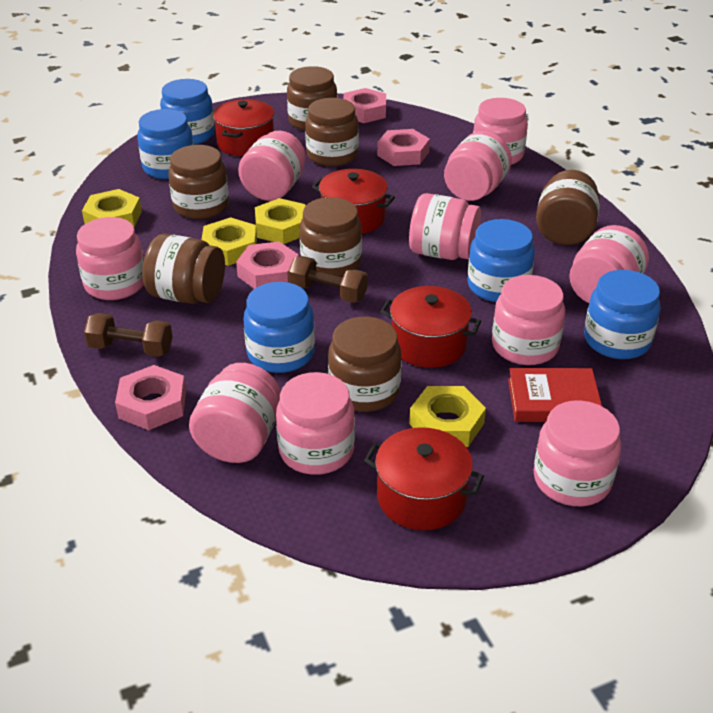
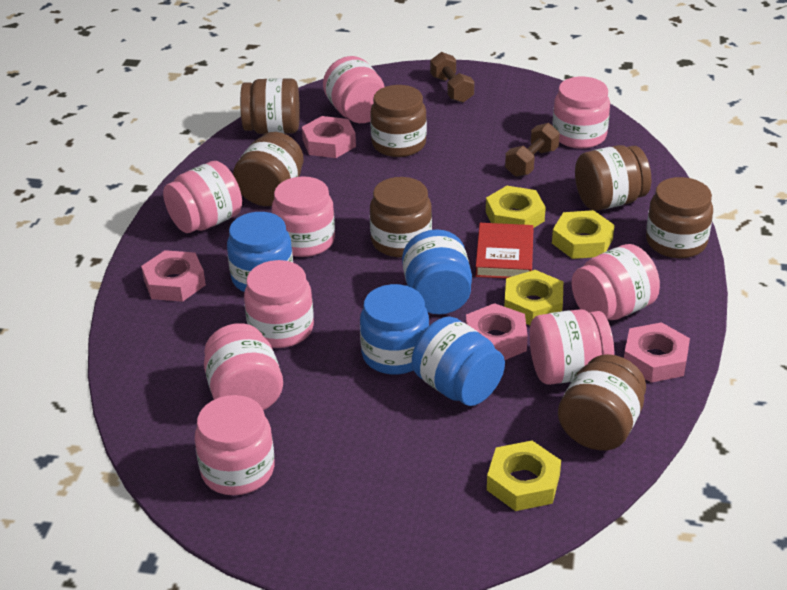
blue jar: 5 -> 4
pink jar: 10 -> 9
red pot: 4 -> 0

